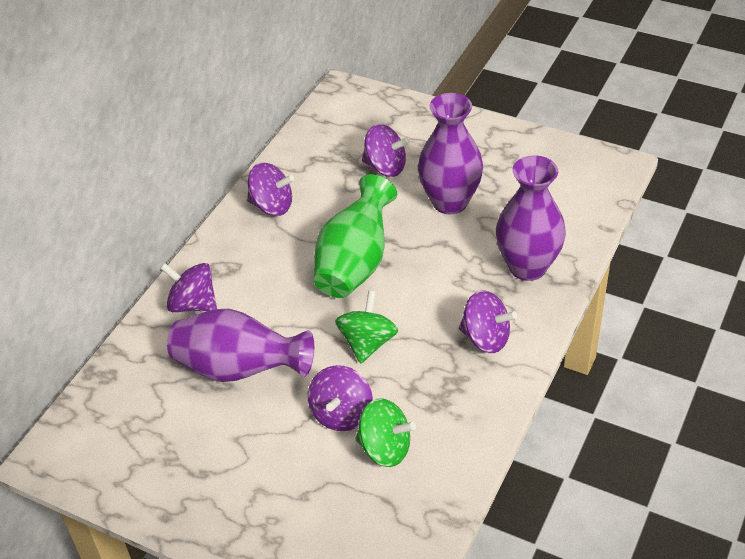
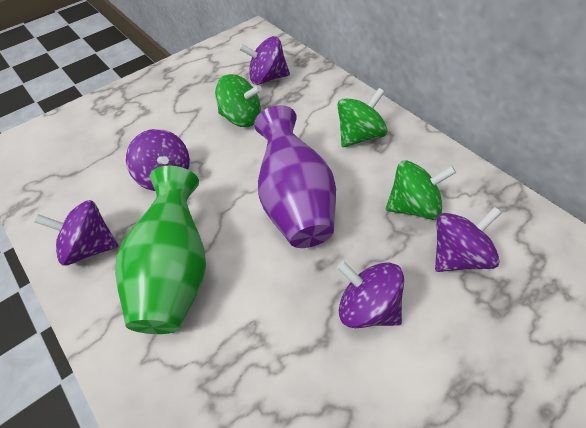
green spinning top: 2 -> 3
purple vase: 3 -> 1

